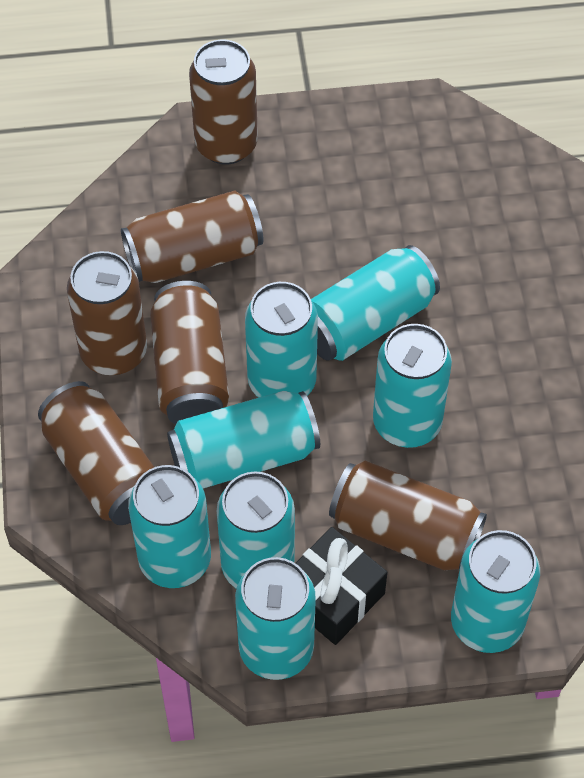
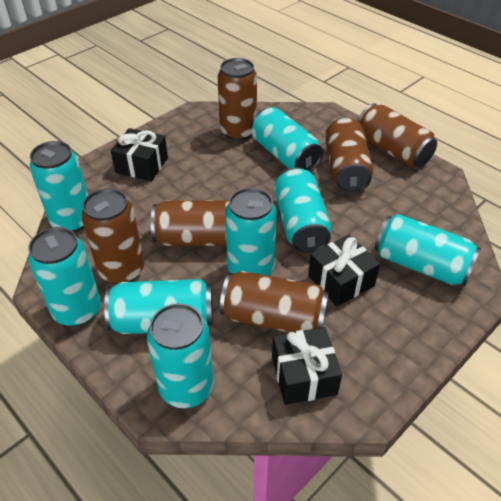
black gift: 1 -> 3

